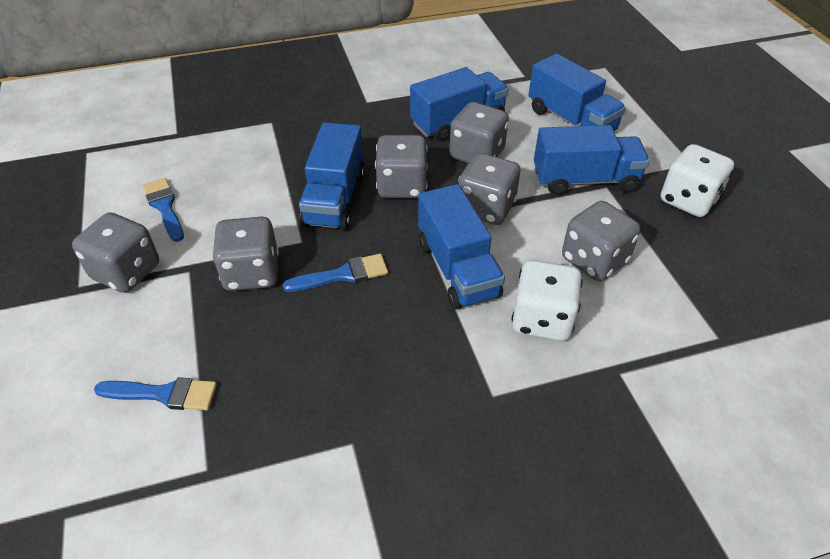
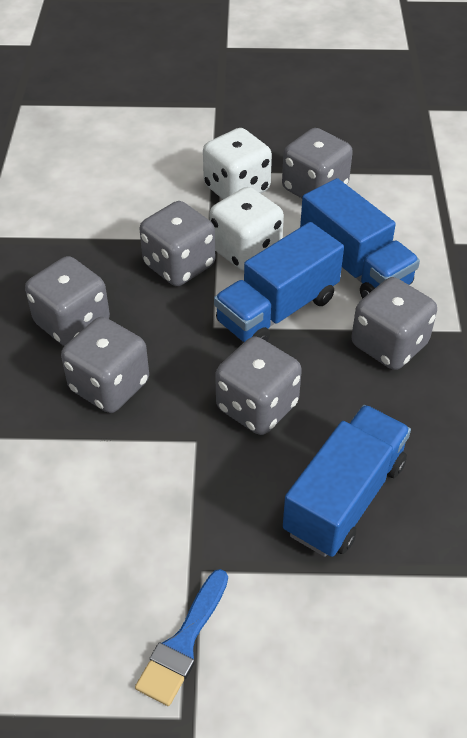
blue brush: 3 -> 1
blue truck: 5 -> 3

